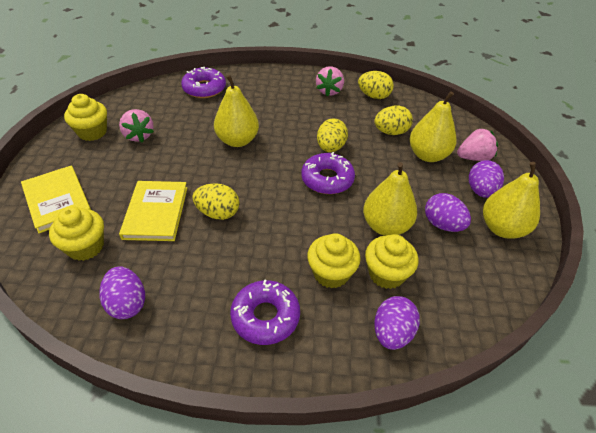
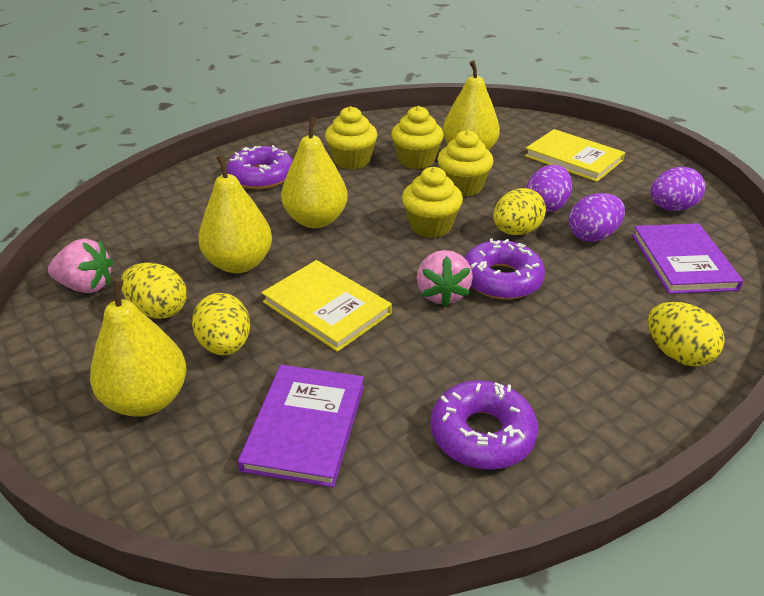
pink strawberry: 3 -> 2
purple book: 0 -> 2
purple egg: 4 -> 3

